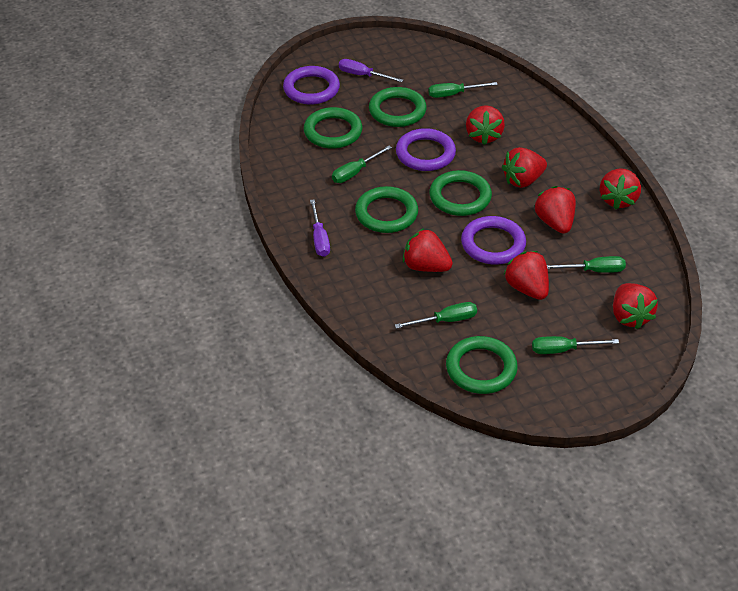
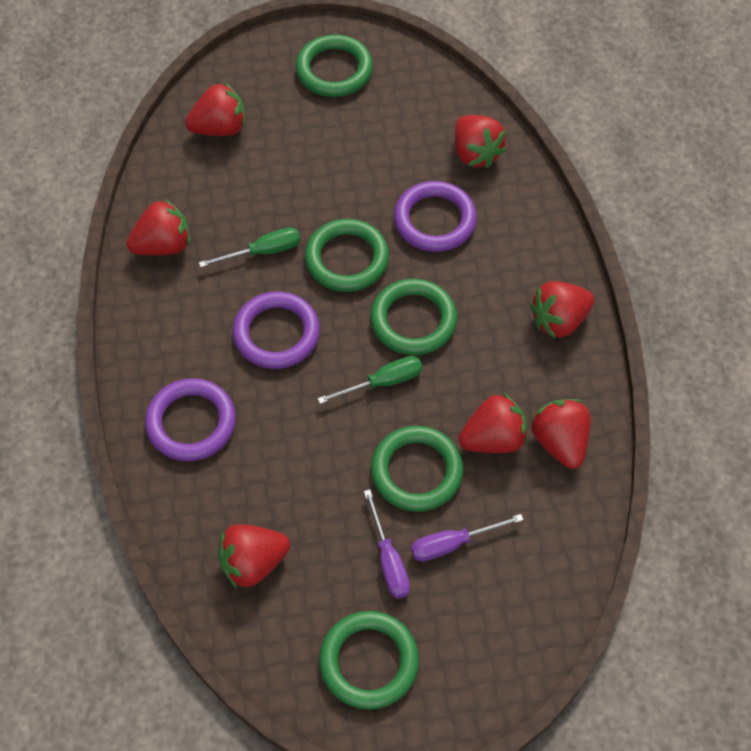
green screwdriver: 5 -> 2

